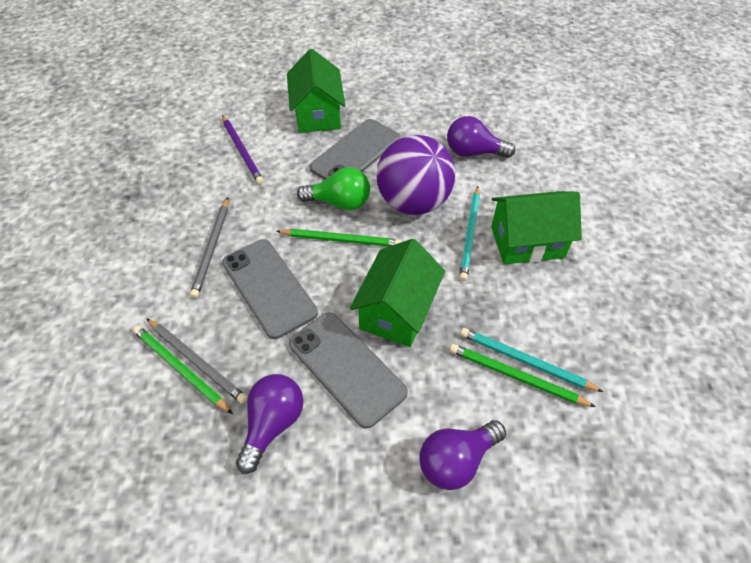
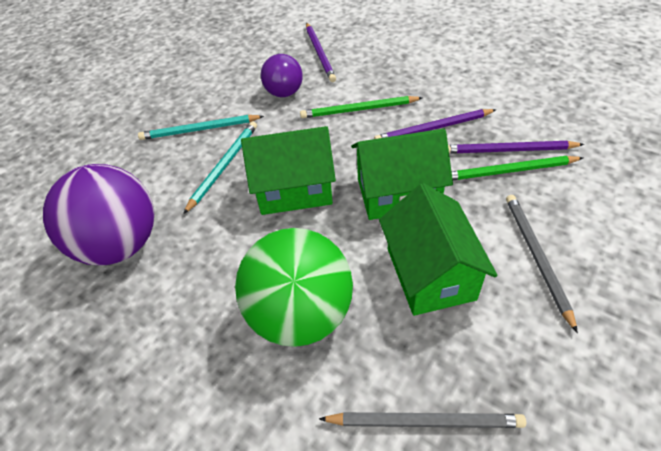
green ball: 0 -> 1
green light bulb: 1 -> 0
green pencil: 3 -> 2
grey phone: 3 -> 0
purple light bulb: 3 -> 1
purple pencil: 1 -> 3

